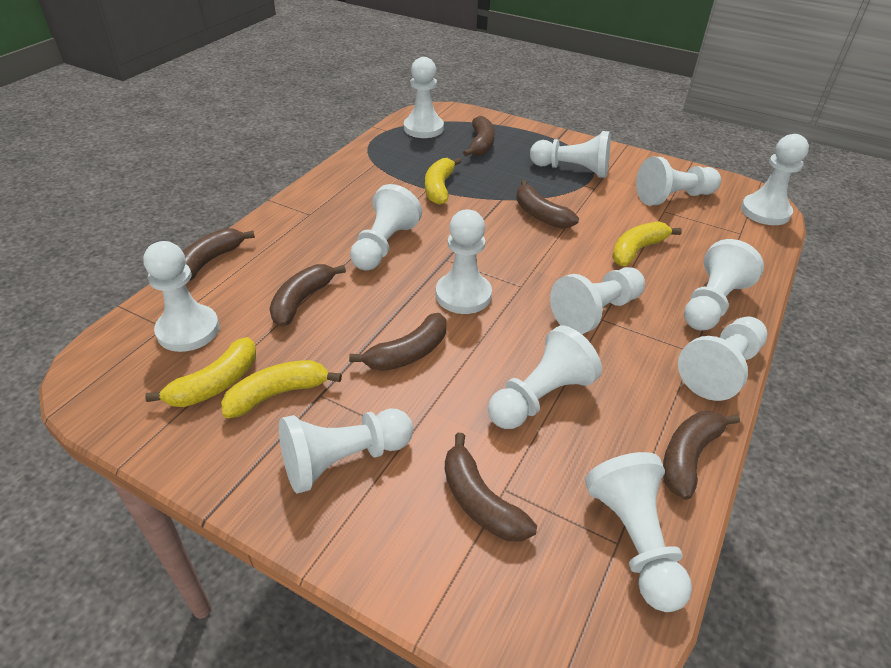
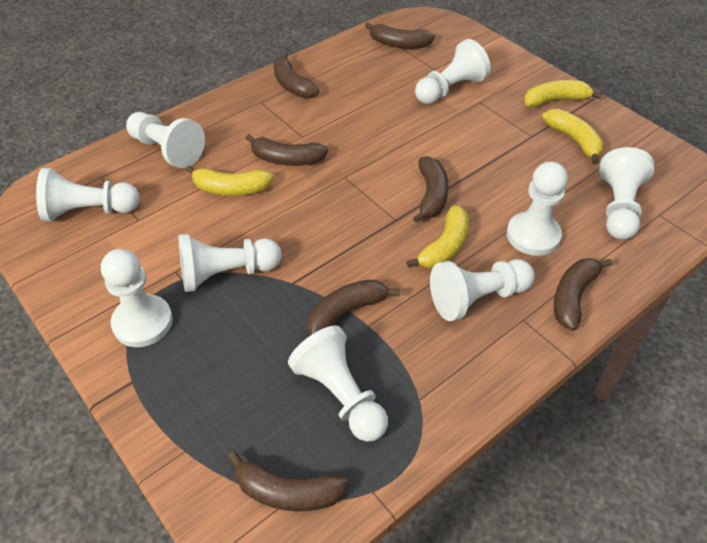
white pawn: 13 -> 9

